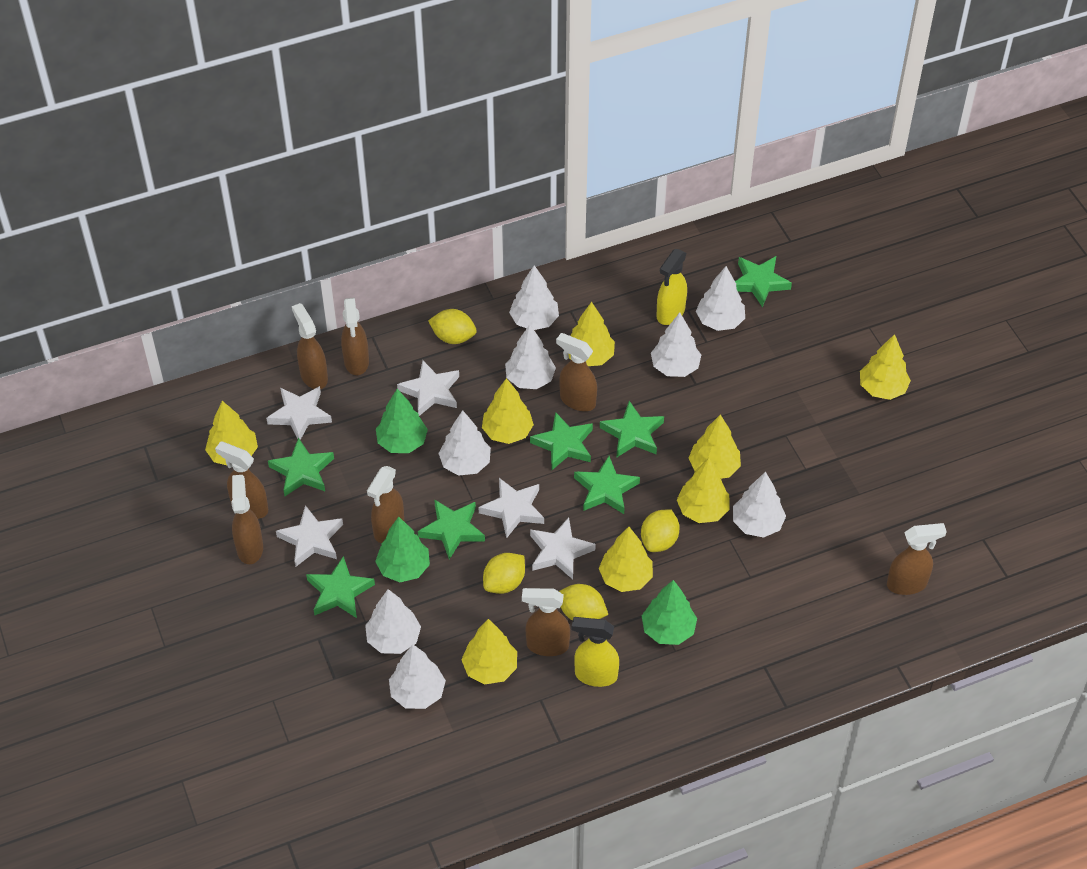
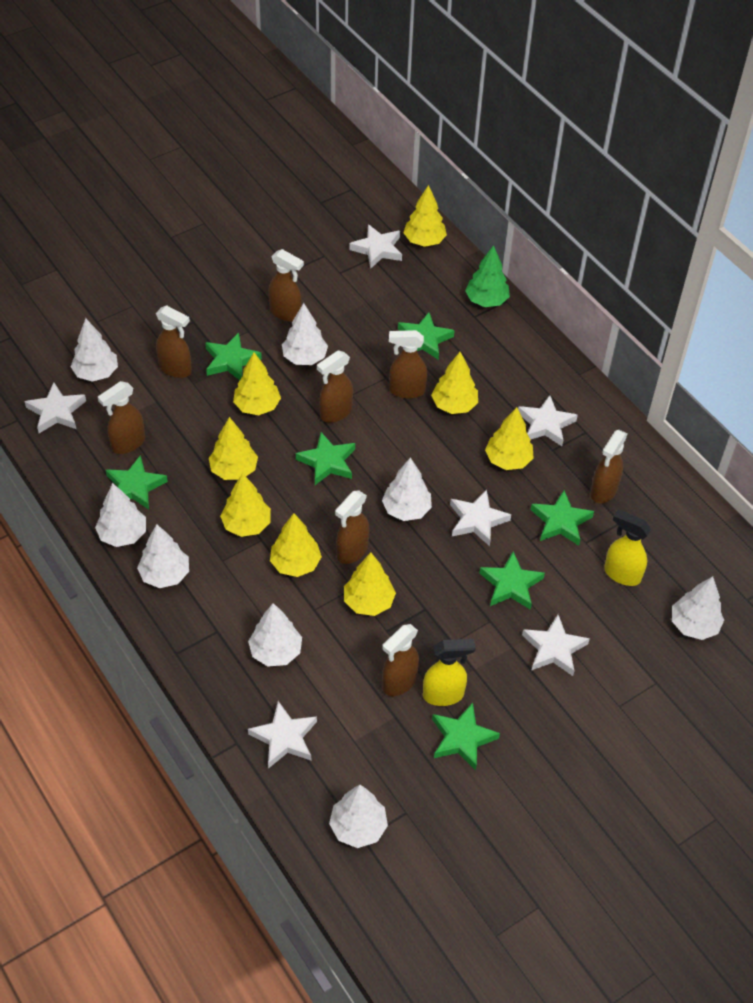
green tree: 3 -> 1
white star: 5 -> 6
yellow lemon: 4 -> 0

